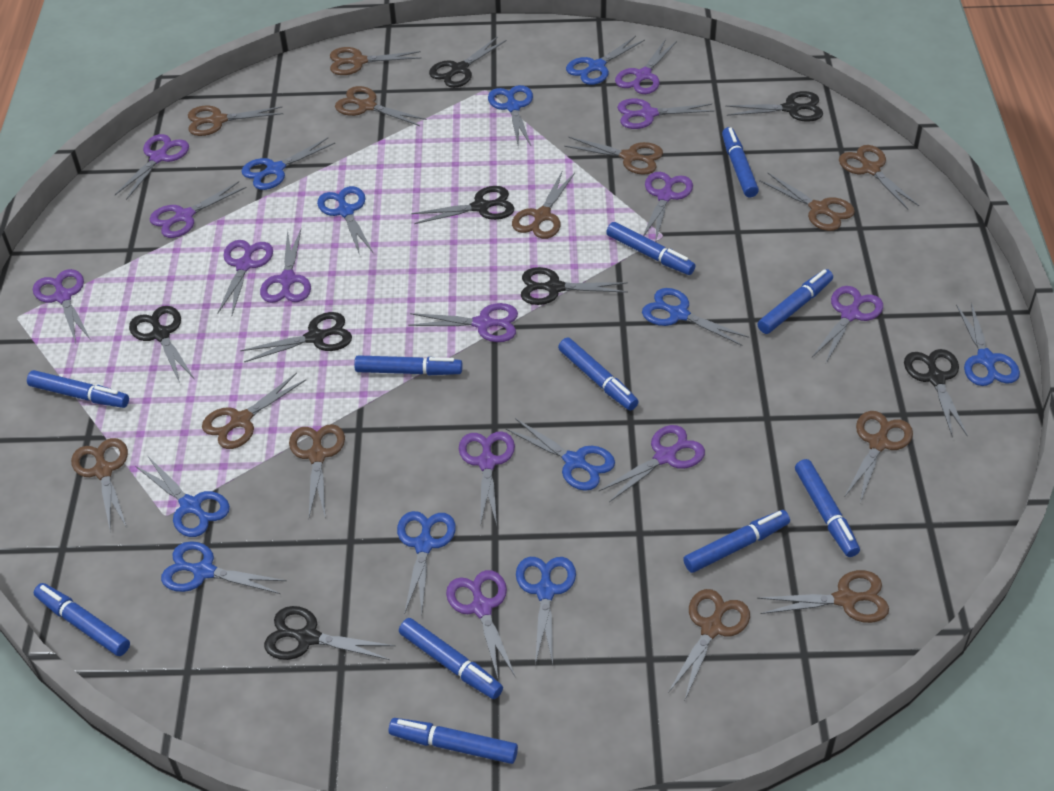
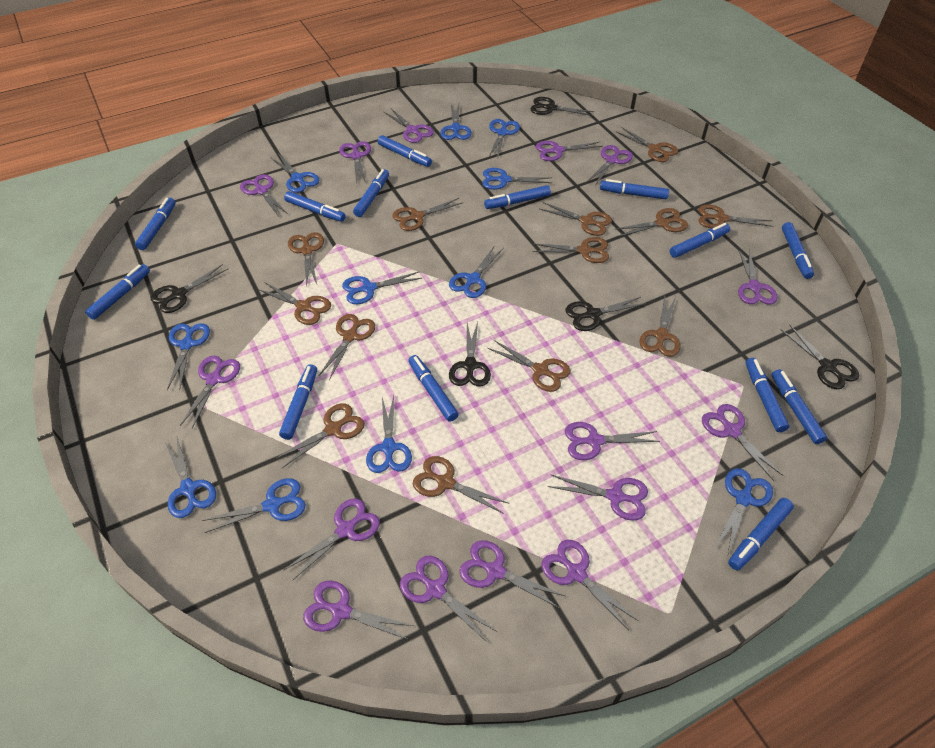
black scissors: 8 -> 5
blue marker: 11 -> 14
purple scissors: 13 -> 15

